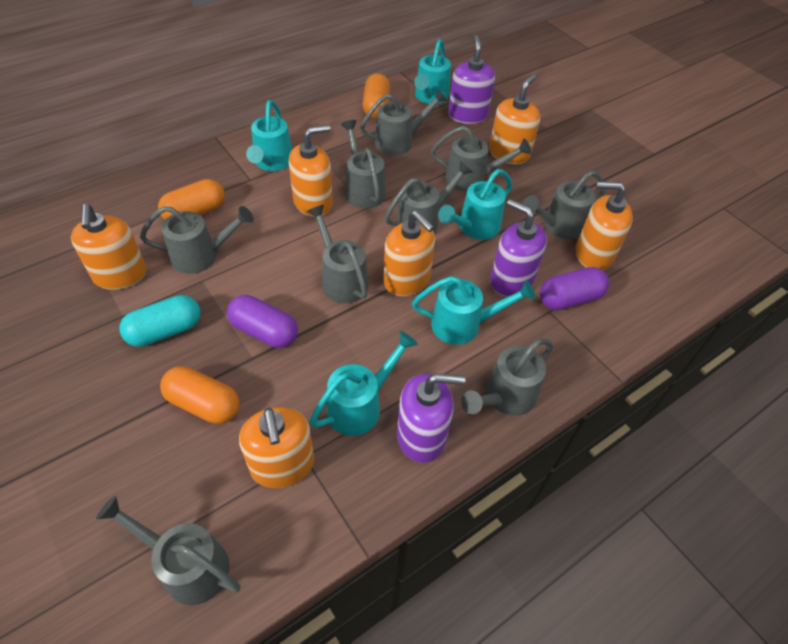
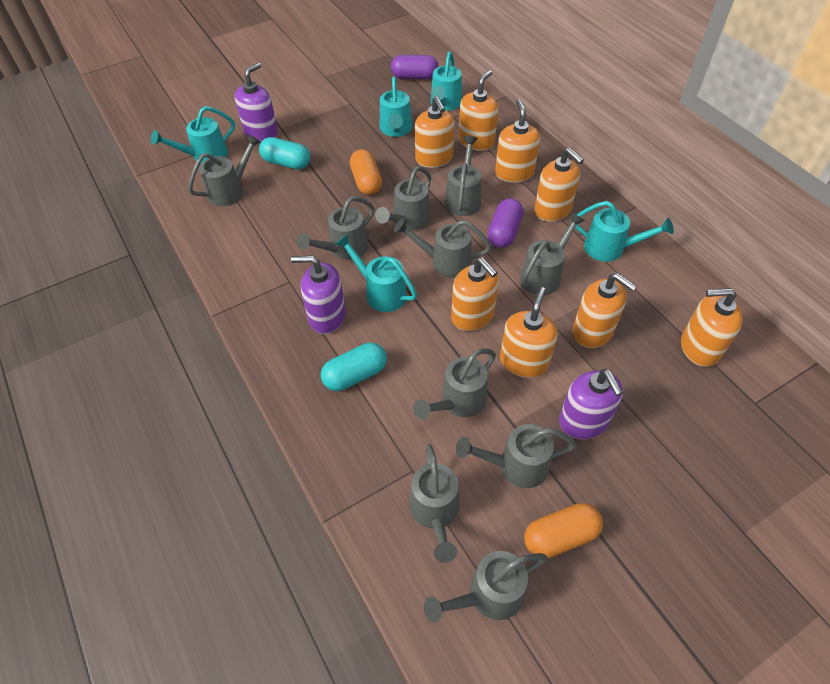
grey watering can: 9 -> 10
orange capsule: 3 -> 2
orange soap dispenser: 6 -> 8
turquoise capsule: 1 -> 2

